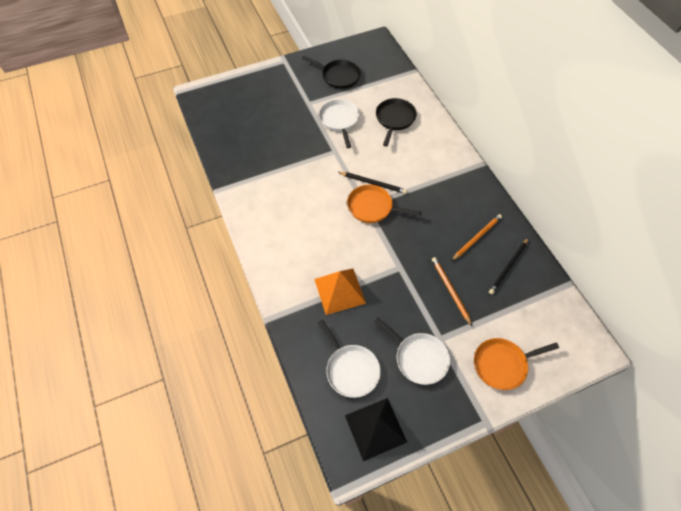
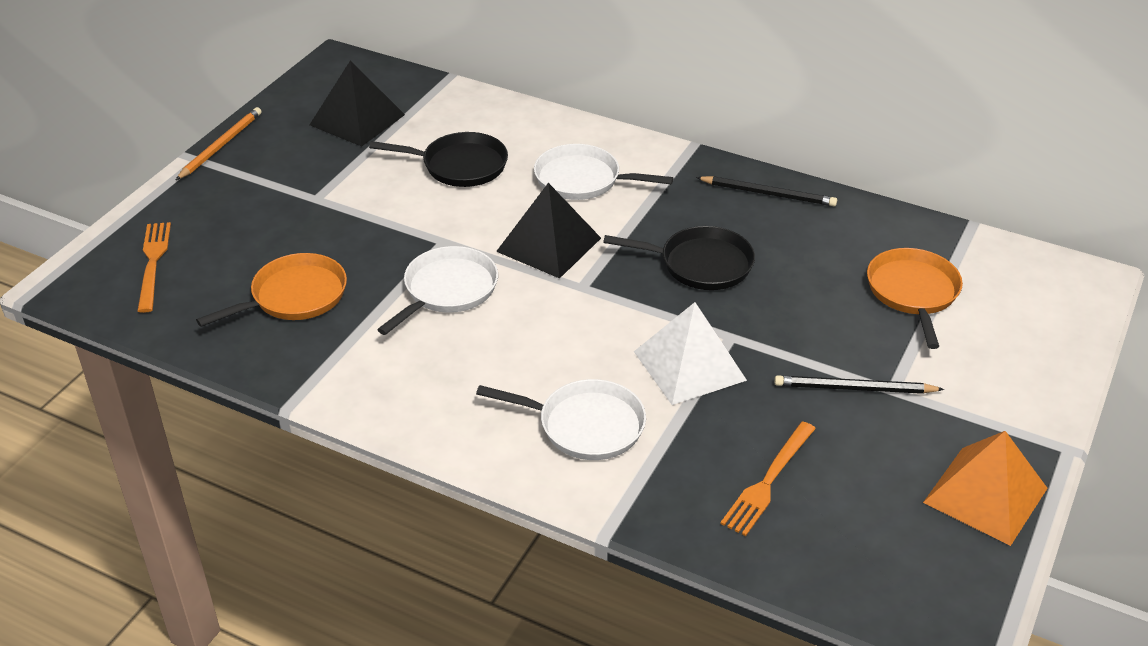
black pyramid: 1 -> 2
orange fork: 0 -> 2
orange pencil: 2 -> 1
white pyramid: 0 -> 1

